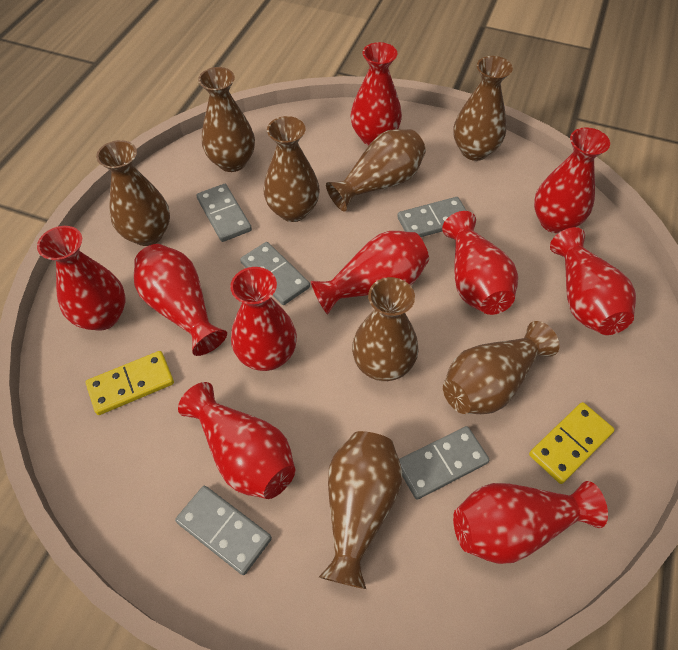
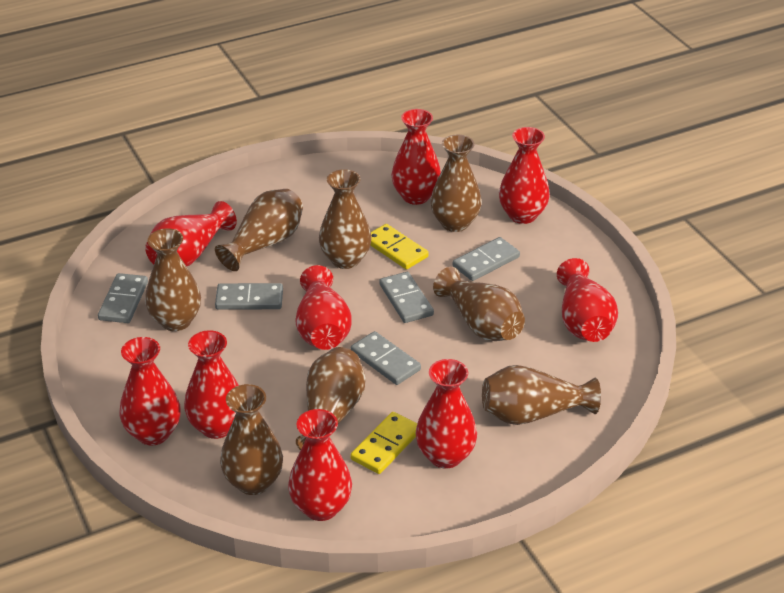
red vase: 10 -> 9

